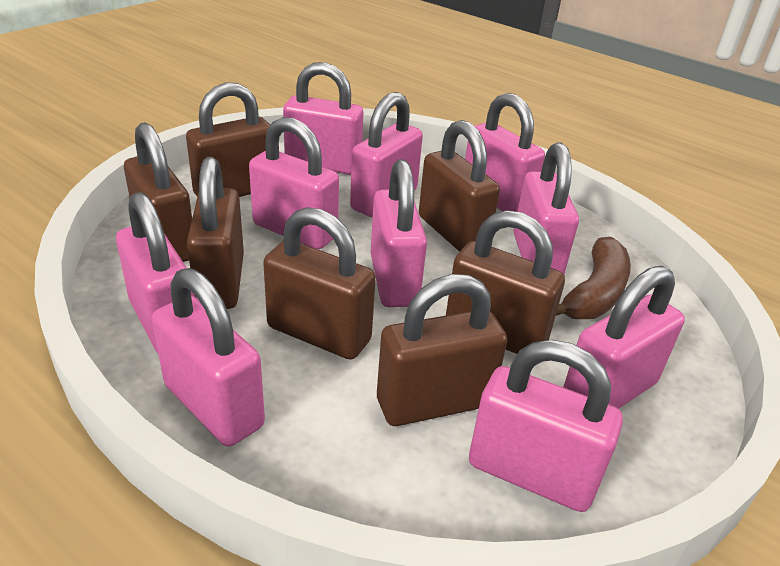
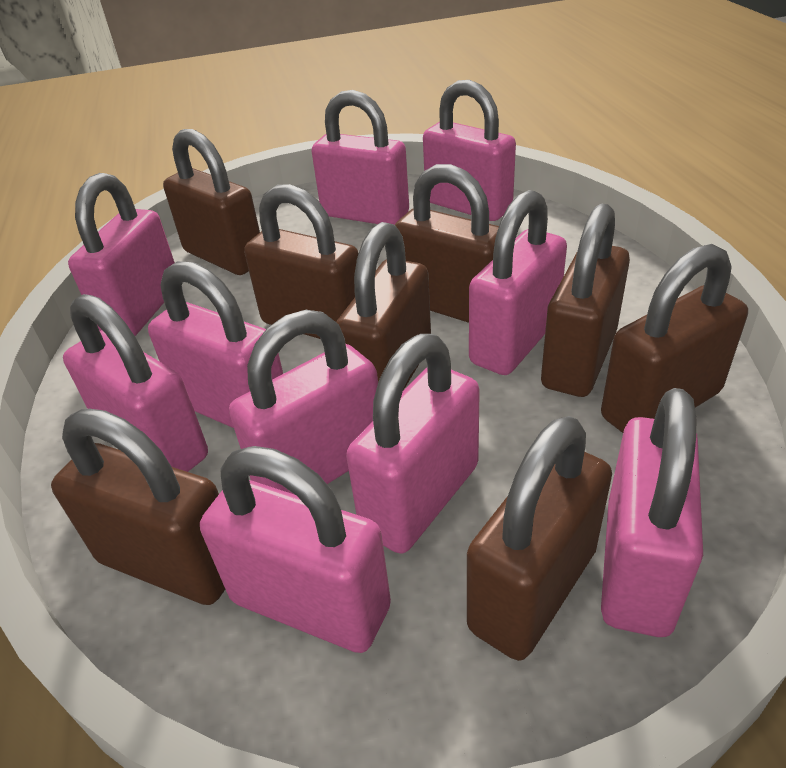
brown banana: 1 -> 0
brown padlock: 7 -> 8

